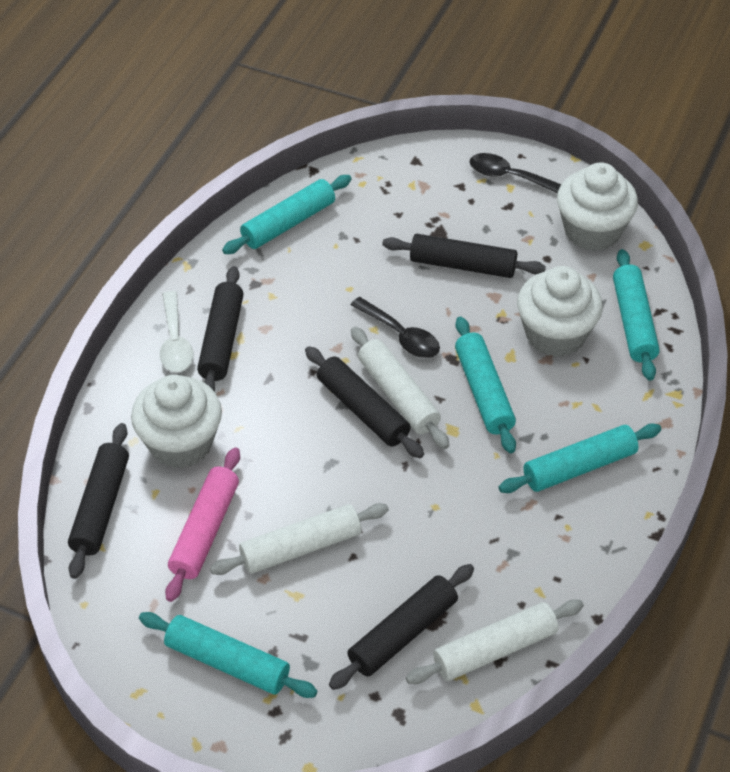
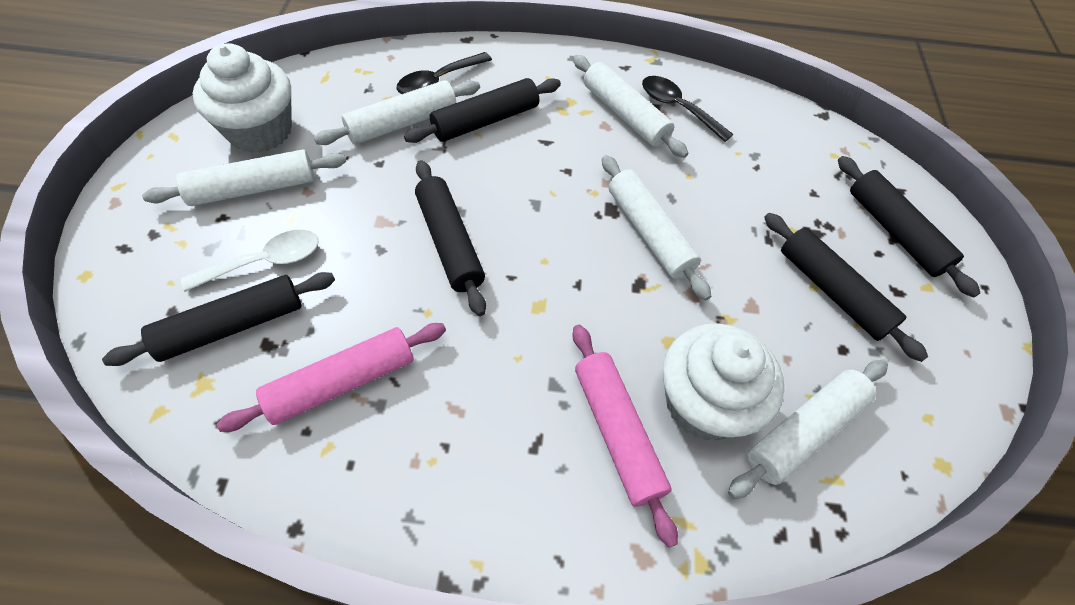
pink rolling pin: 1 -> 2
turquoise rolling pin: 5 -> 0
white cupcake: 3 -> 2
white rolling pin: 3 -> 5

